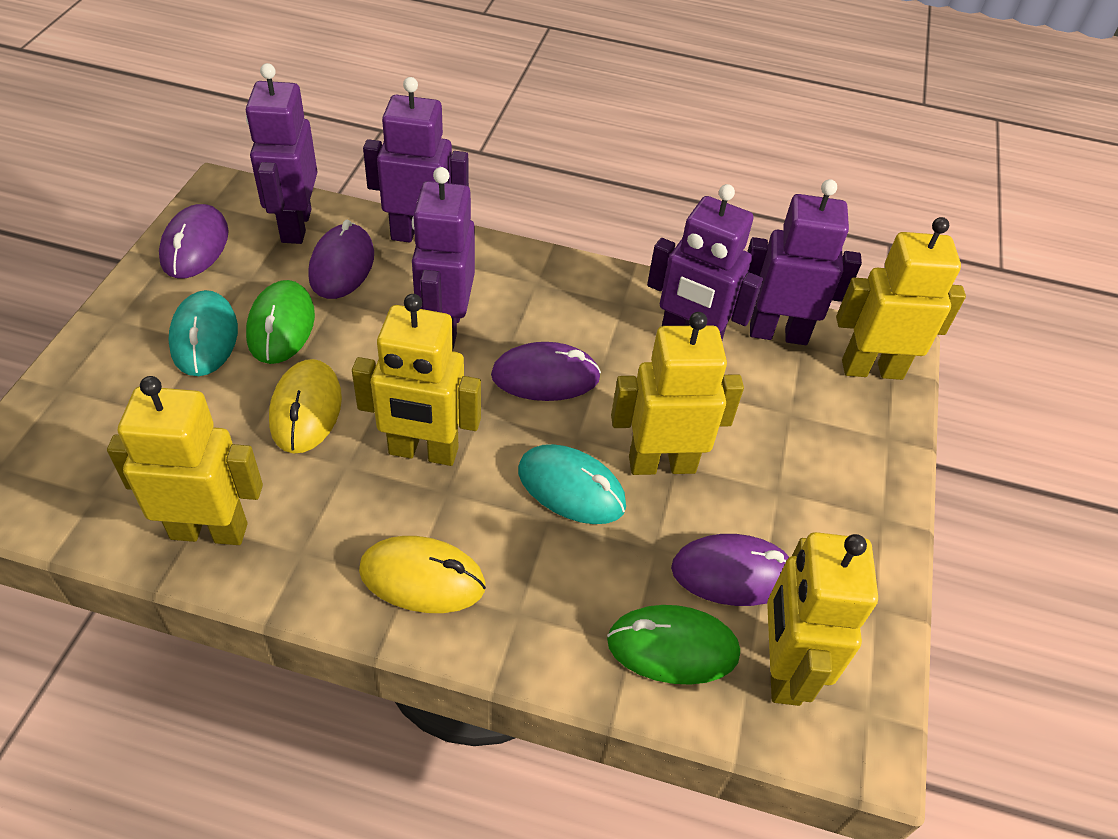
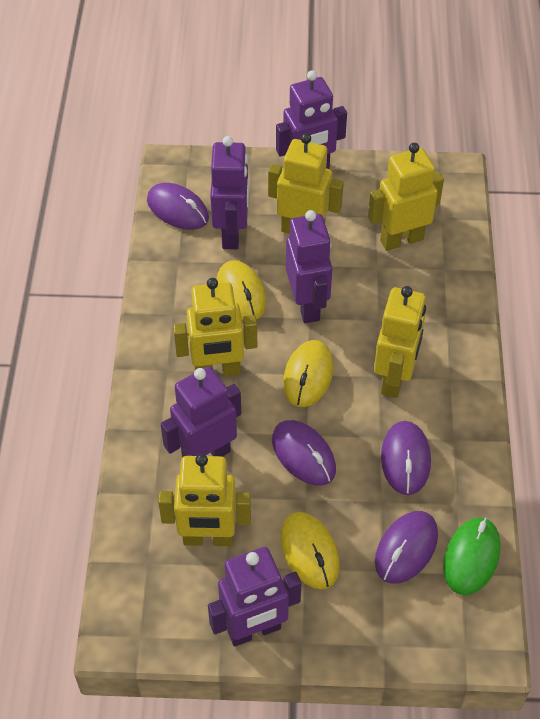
green mouse: 2 -> 1
turquoise mouse: 2 -> 0
yellow mouse: 2 -> 3

